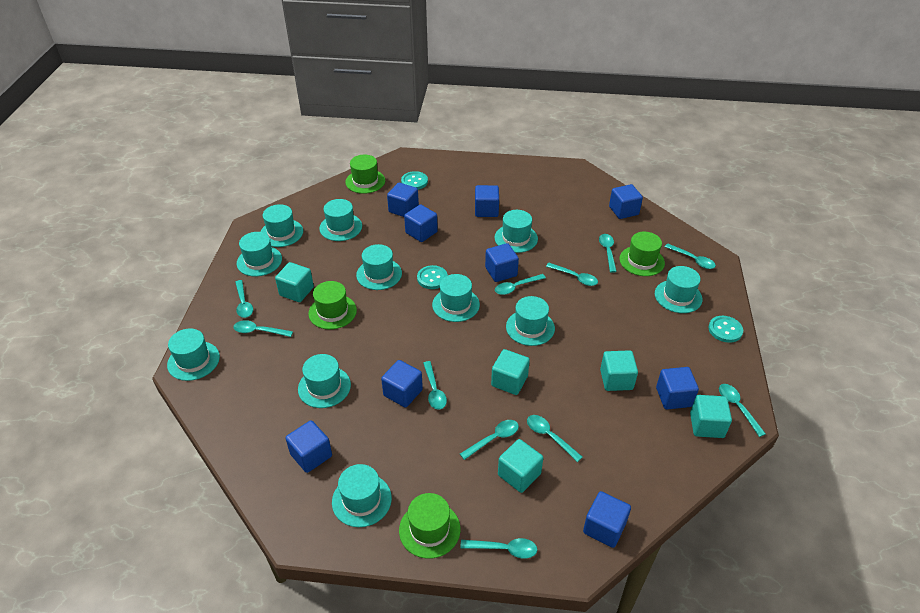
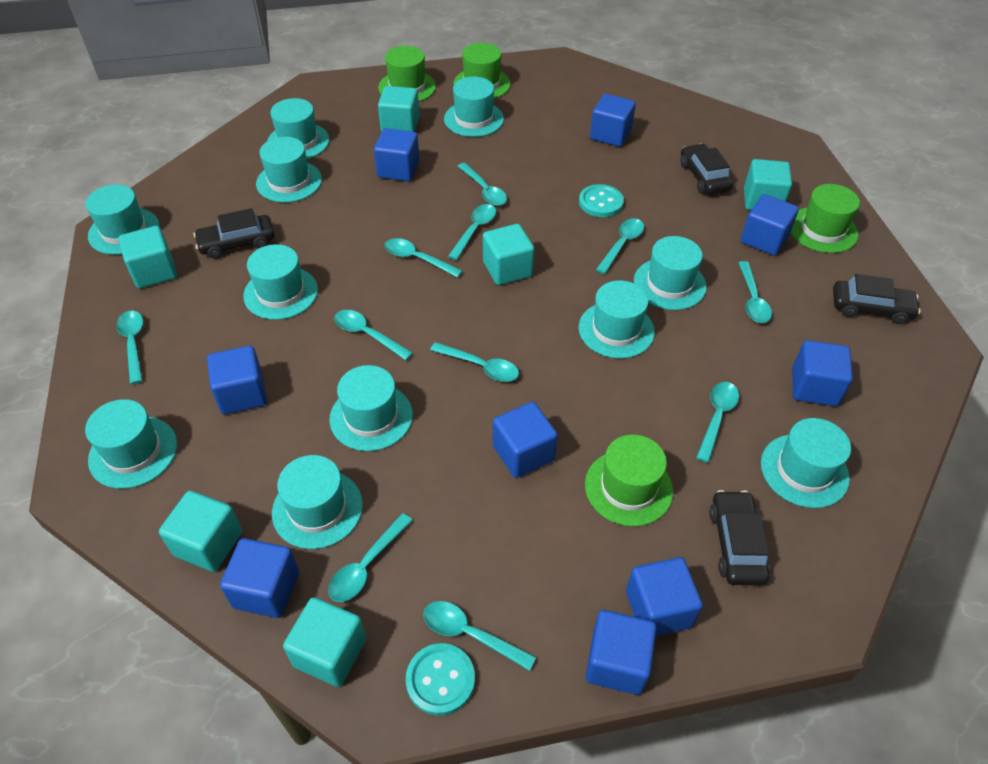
black car: 0 -> 4
turquoise button: 3 -> 2
turquoise cube: 5 -> 6

